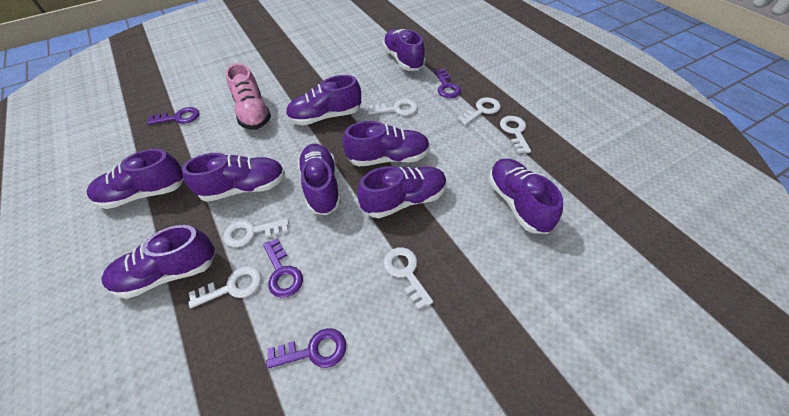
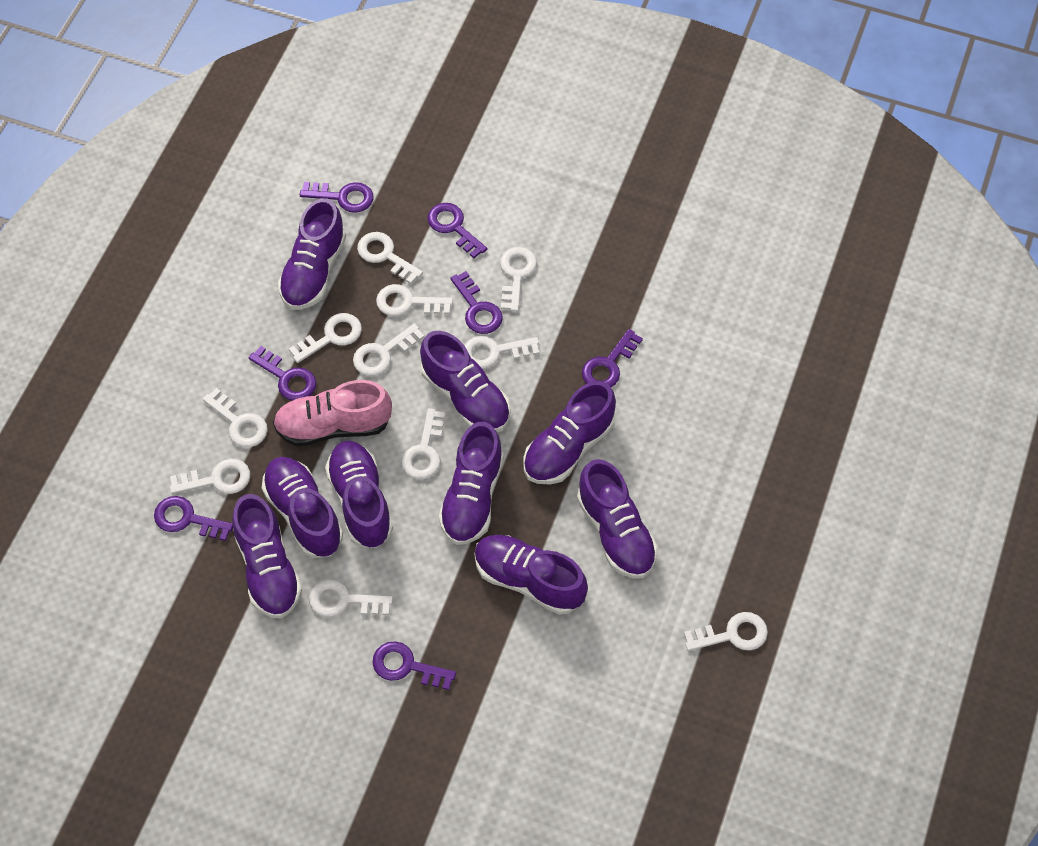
purple key: 4 -> 7
white key: 6 -> 11

